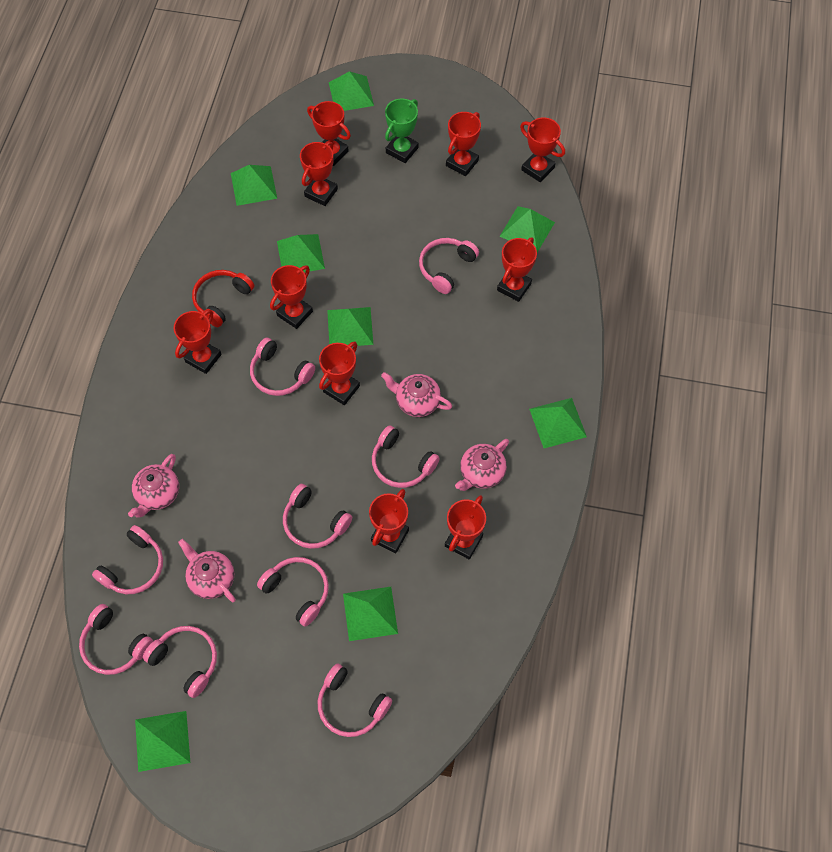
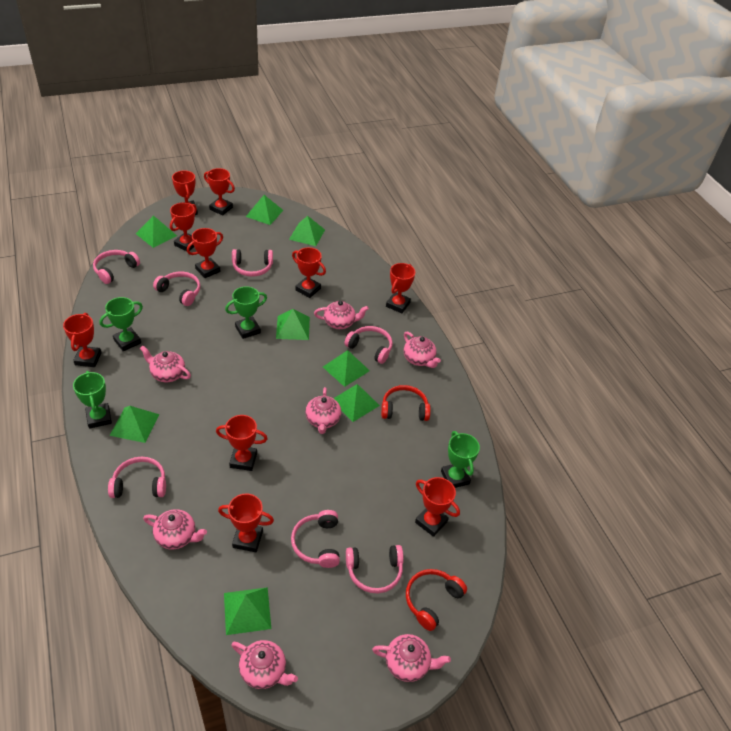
green trophy: 1 -> 4
pink headphones: 9 -> 7
pink teapot: 4 -> 7
red headphones: 1 -> 2

